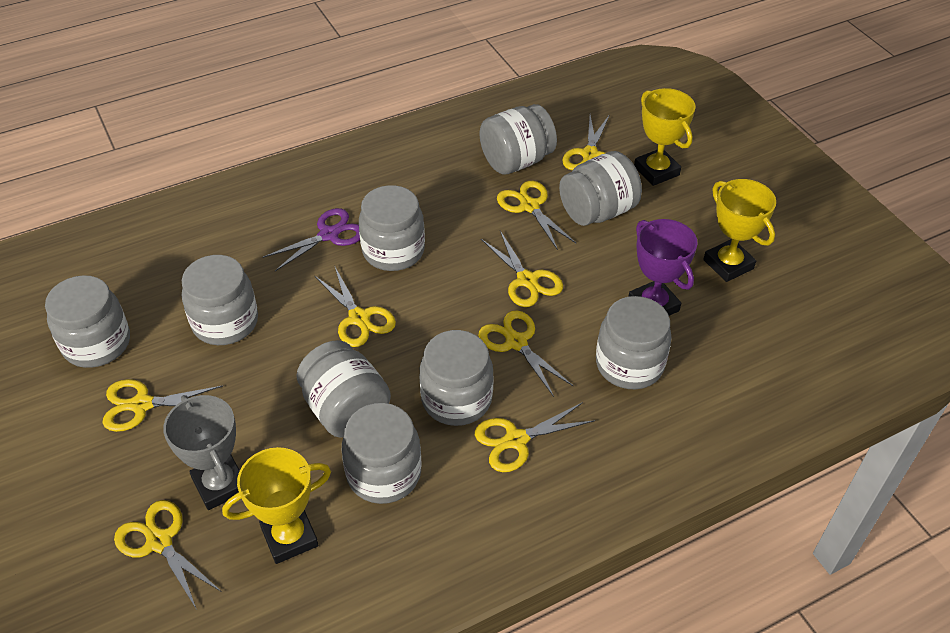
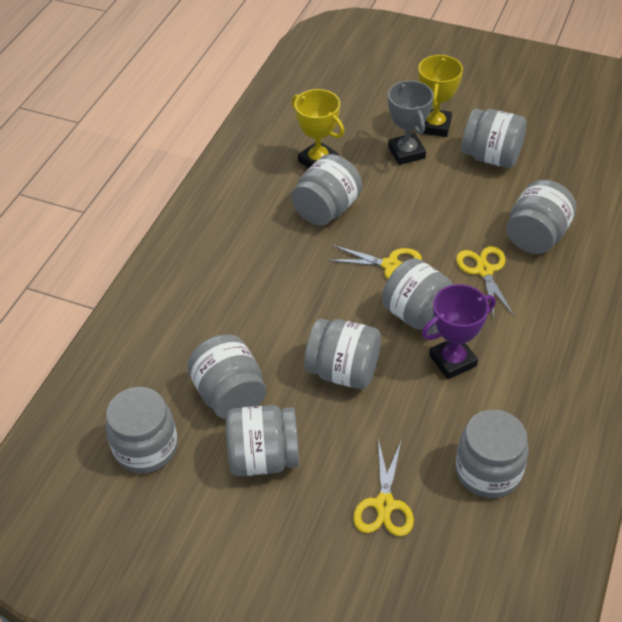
purple scissors: 1 -> 0
yellow scissors: 8 -> 3
yellow trophy: 3 -> 2

